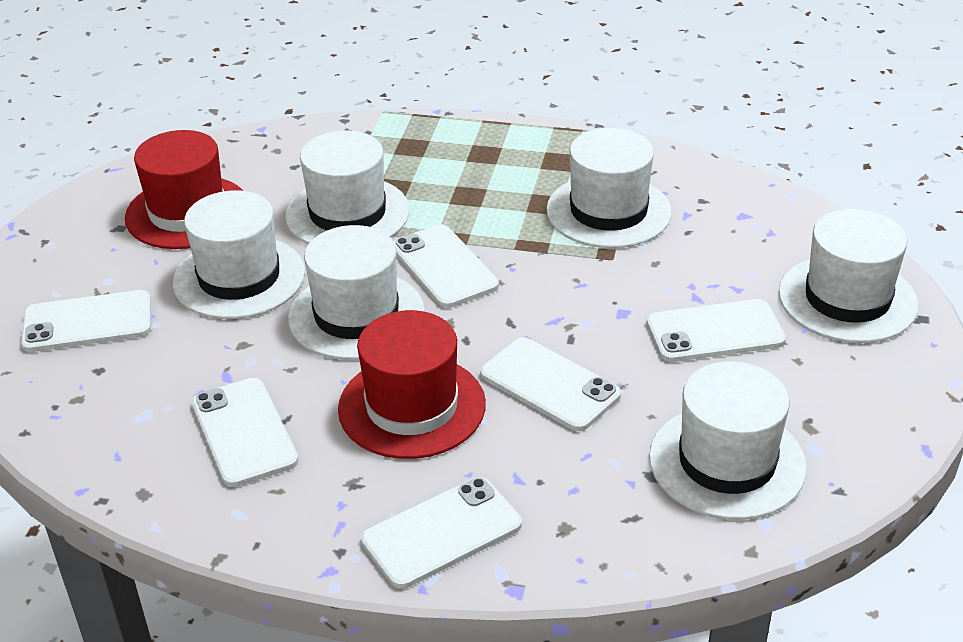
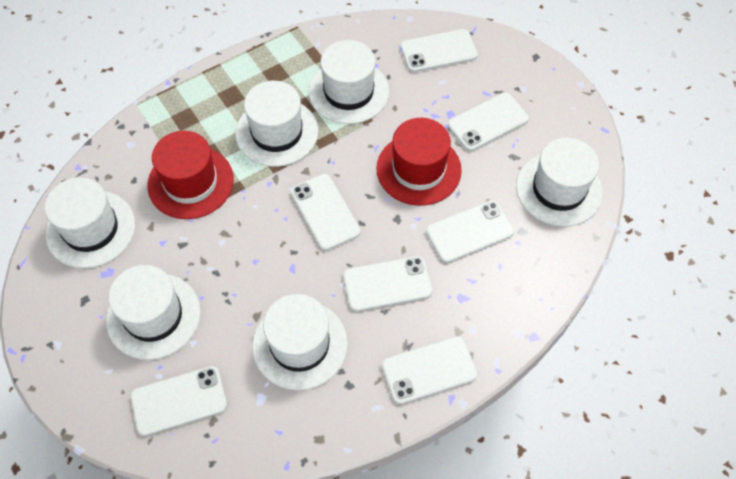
white phone: 6 -> 7

